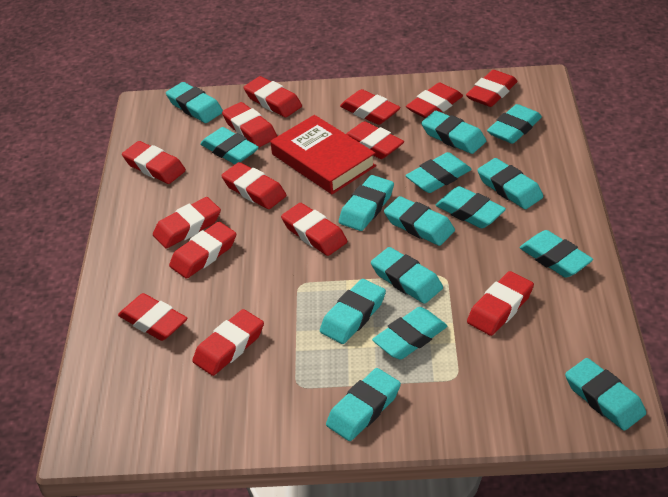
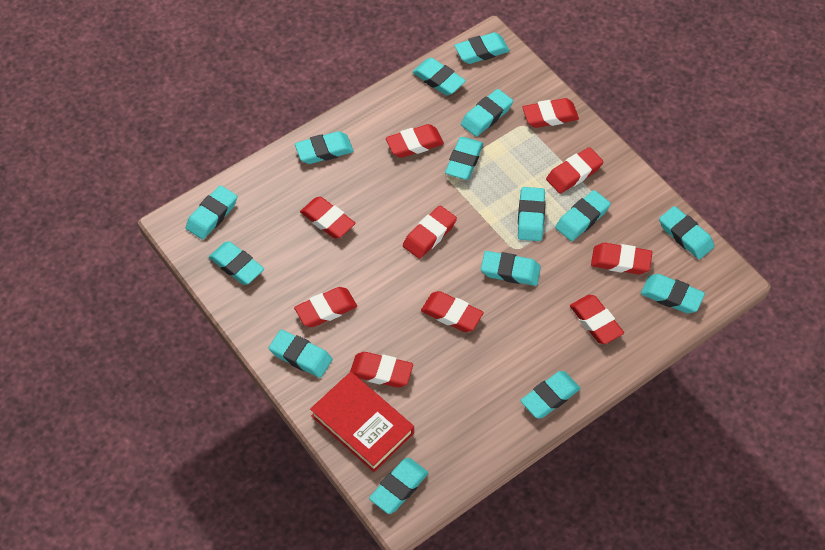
red eraser: 14 -> 10

